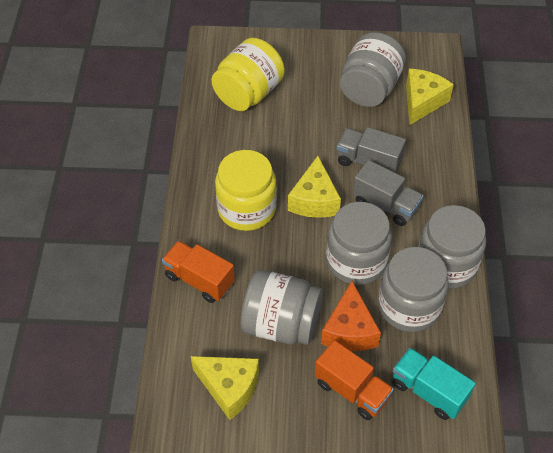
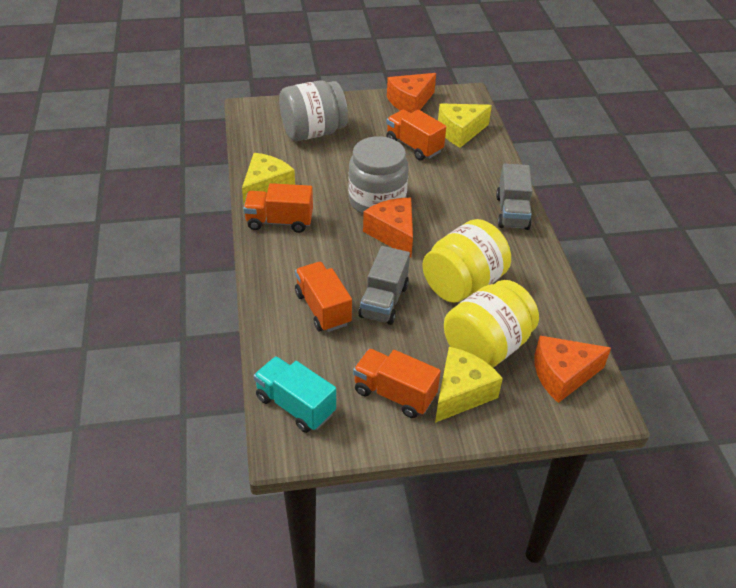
grey jar: 5 -> 2
orange cheese: 1 -> 3
orange truck: 2 -> 4

